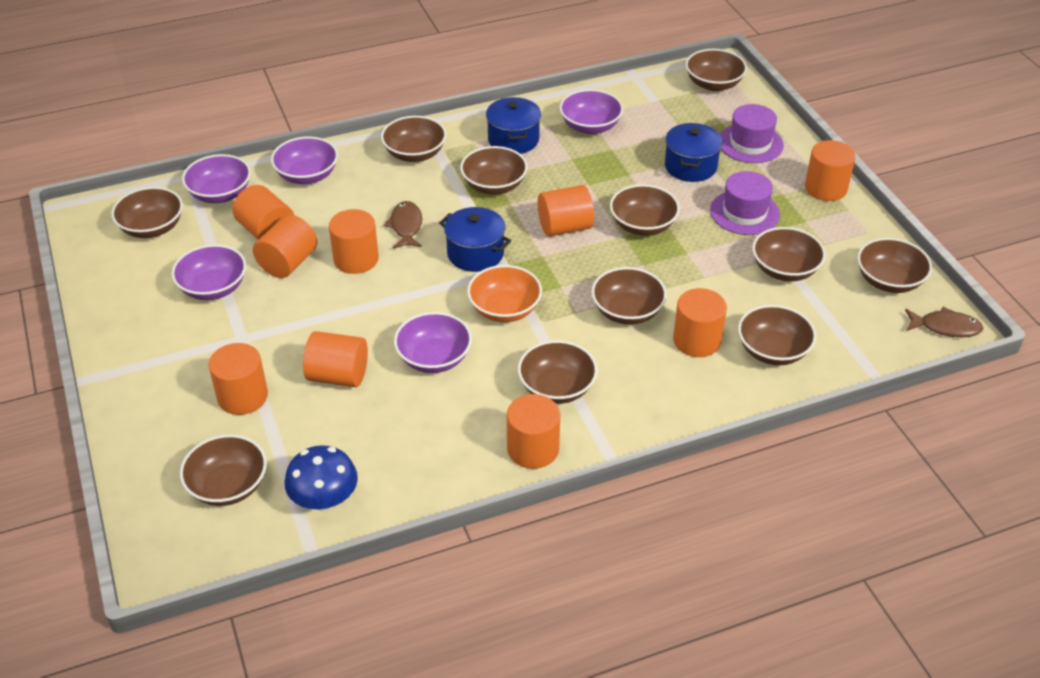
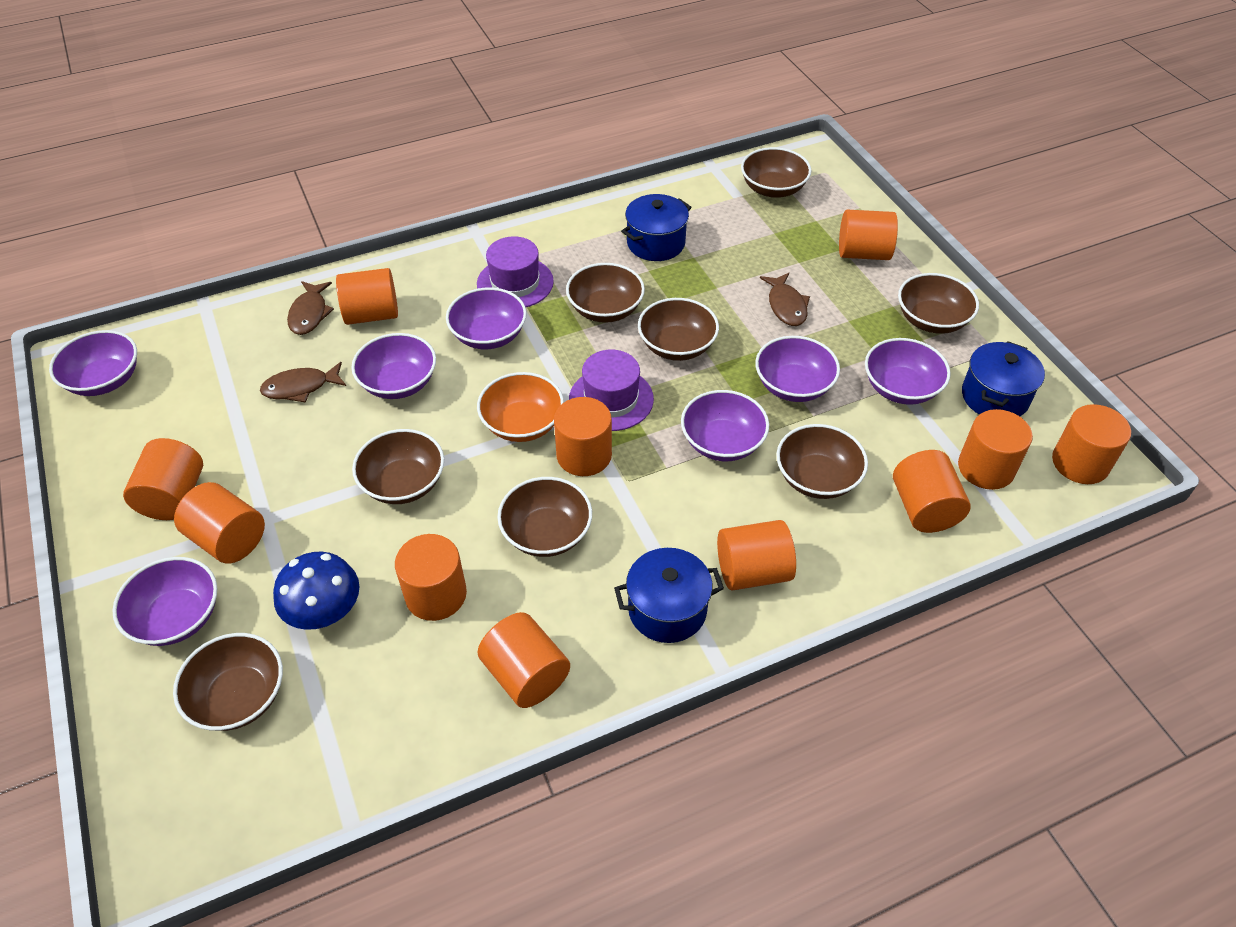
brown bowl: 11 -> 8
brown fish: 2 -> 3
orange cylinder: 9 -> 11
purple bowl: 5 -> 7

